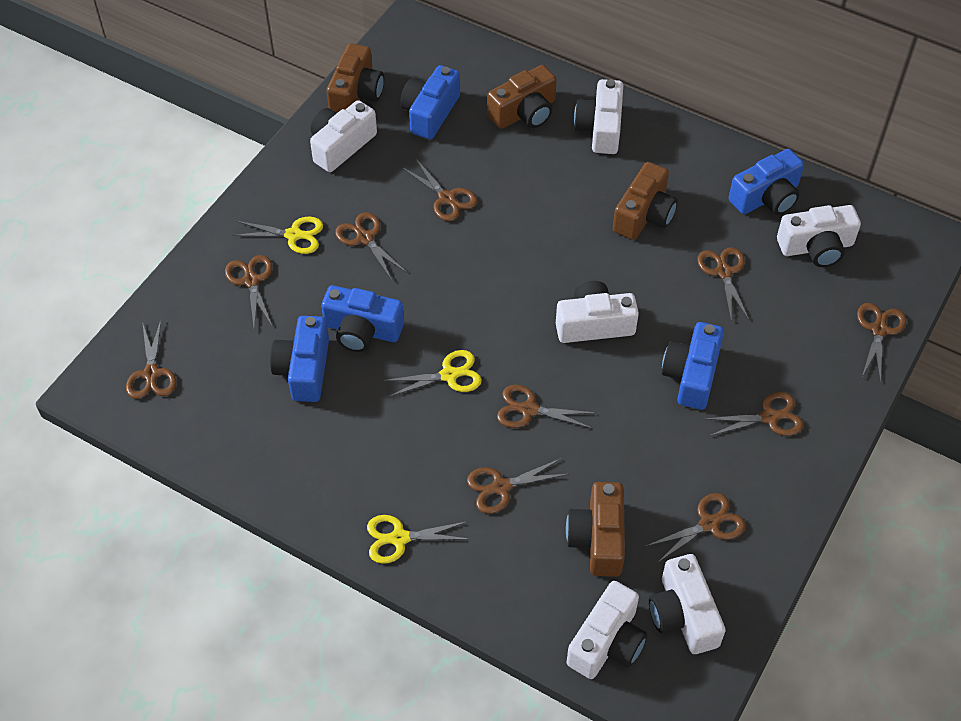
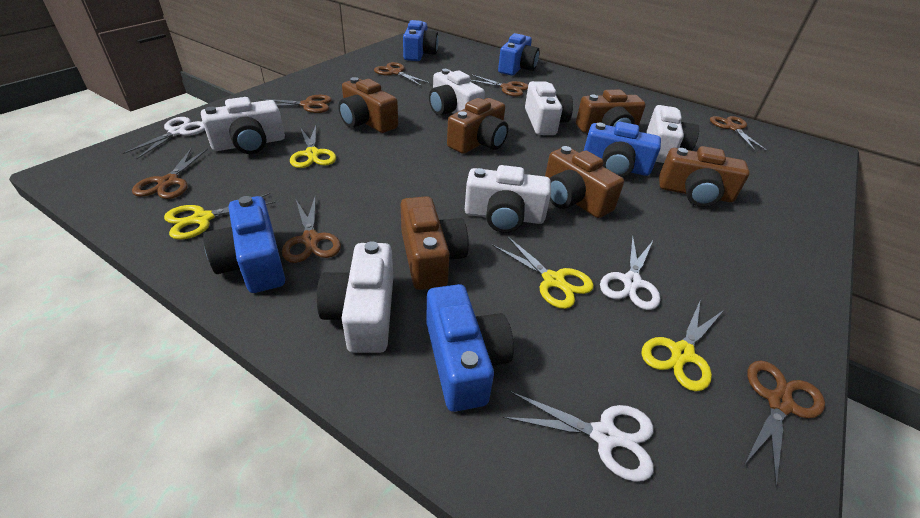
brown camera: 4 -> 6
brown scissors: 10 -> 7
white scissors: 0 -> 3
yellow scissors: 3 -> 4

